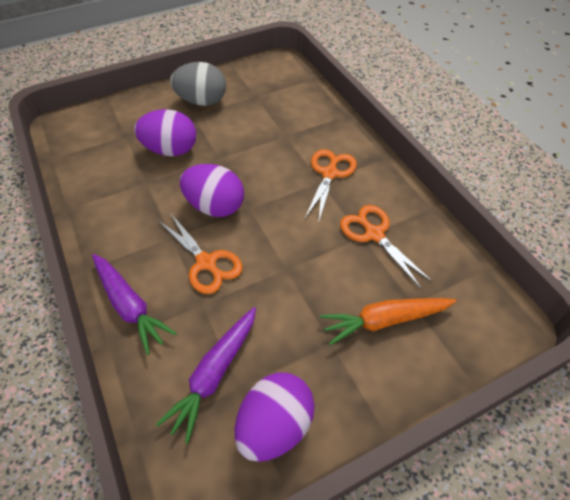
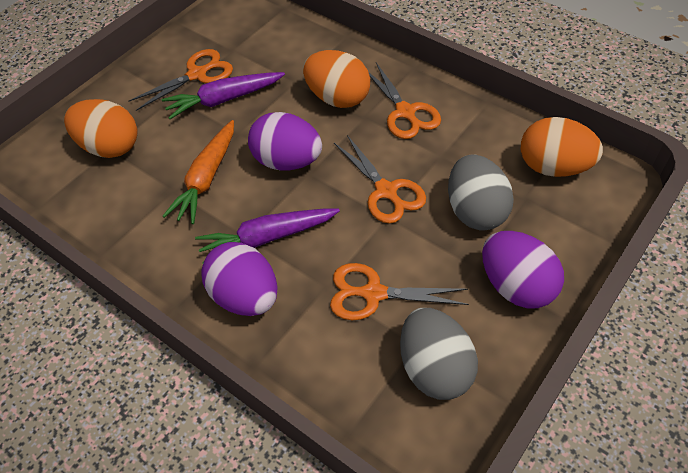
grey egg: 1 -> 2
orange egg: 0 -> 3
orange scissors: 3 -> 4

